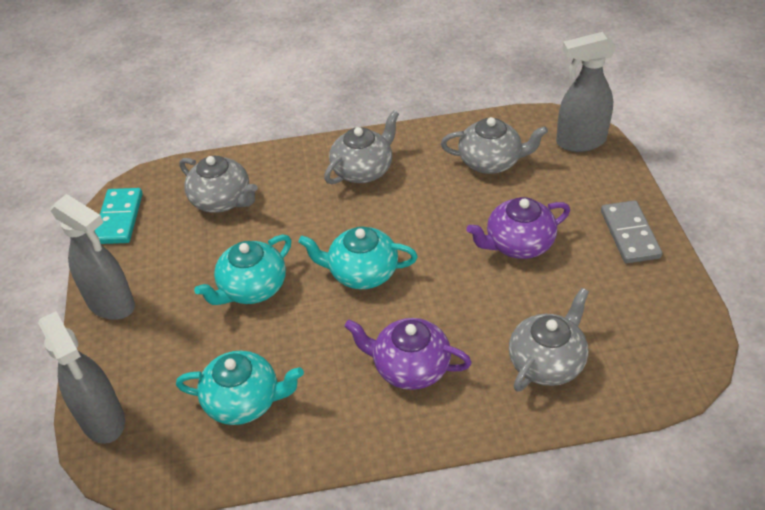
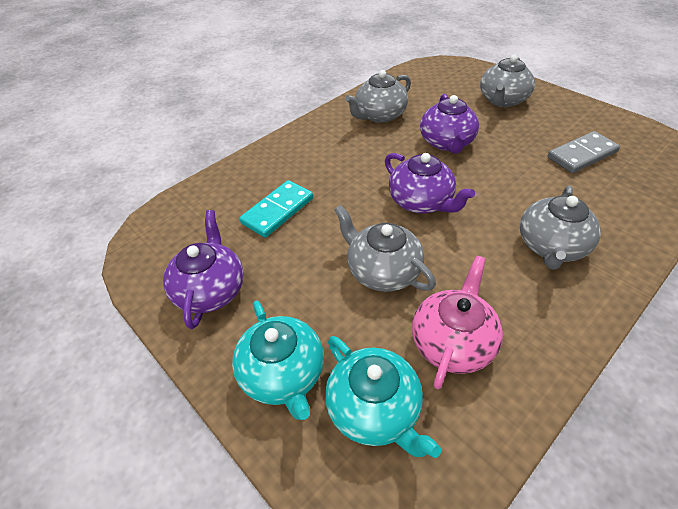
grey spray bottle: 3 -> 0
pink teapot: 0 -> 1
purple teapot: 2 -> 3
turquoise teapot: 3 -> 2

